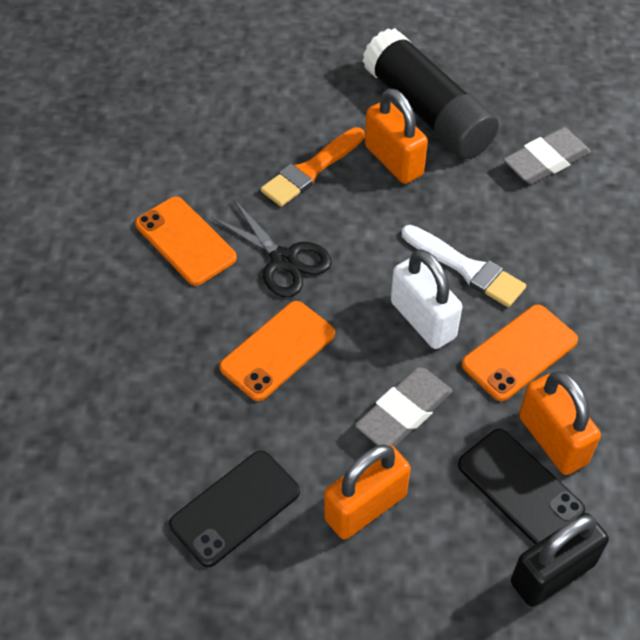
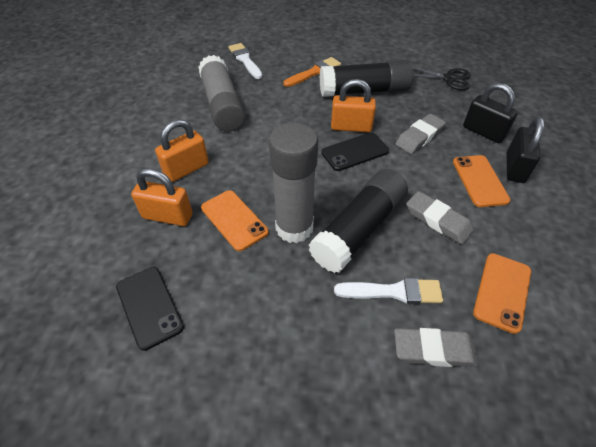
black glue stick: 1 -> 2
black padlock: 1 -> 2
grey eraser: 2 -> 3
grey glue stick: 0 -> 2
white brush: 1 -> 2
white padlock: 1 -> 0

